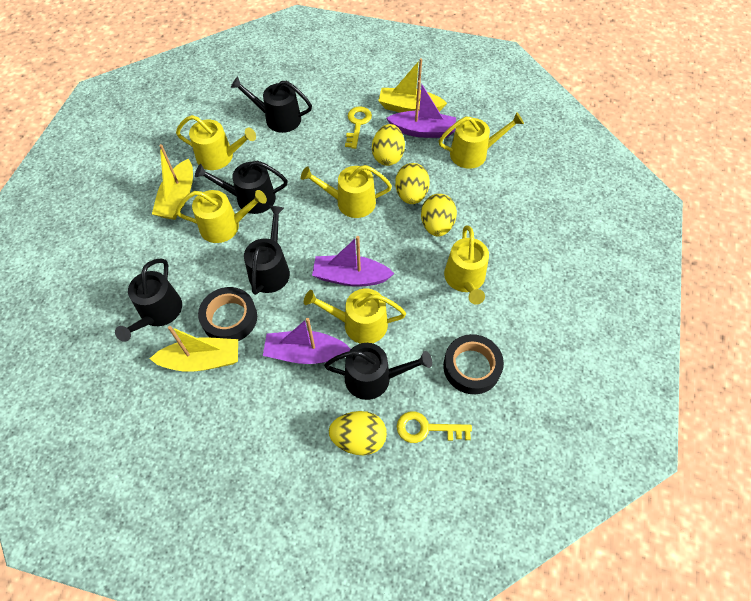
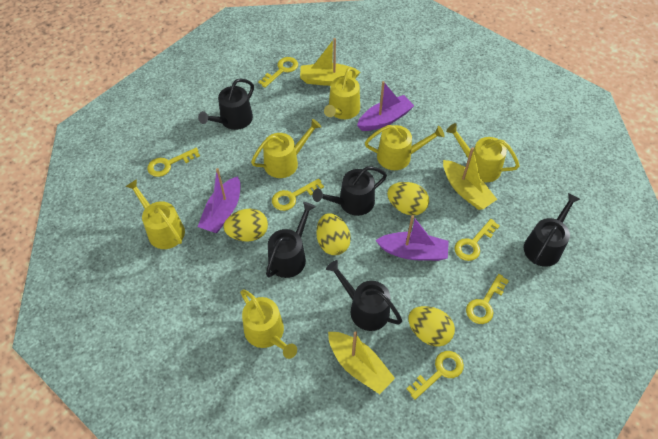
black tape: 2 -> 0
yellow key: 2 -> 6

